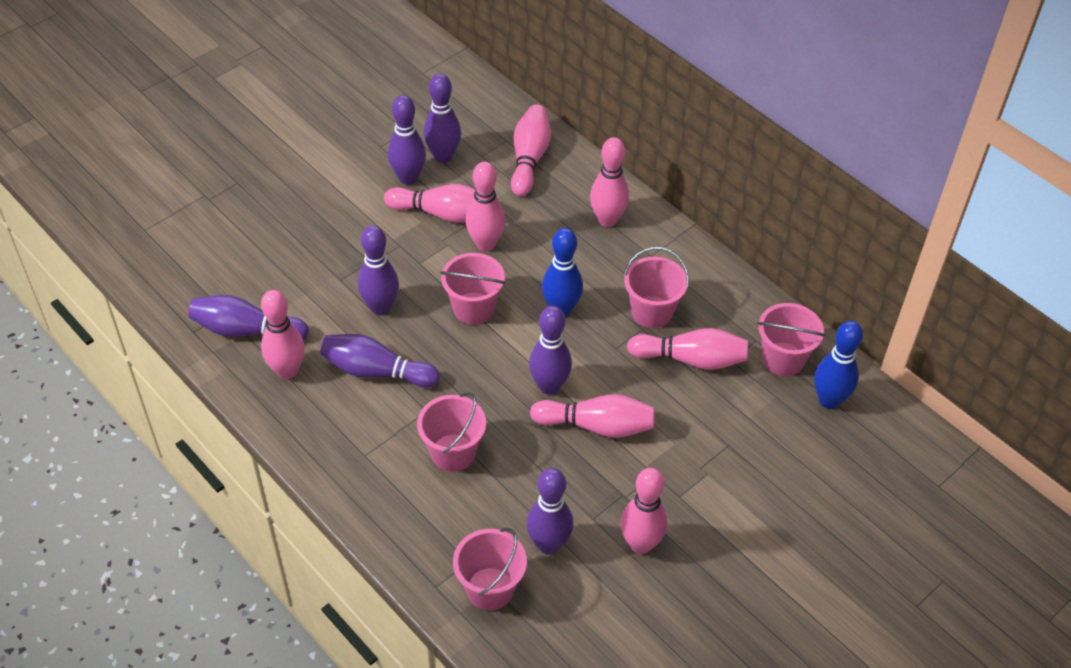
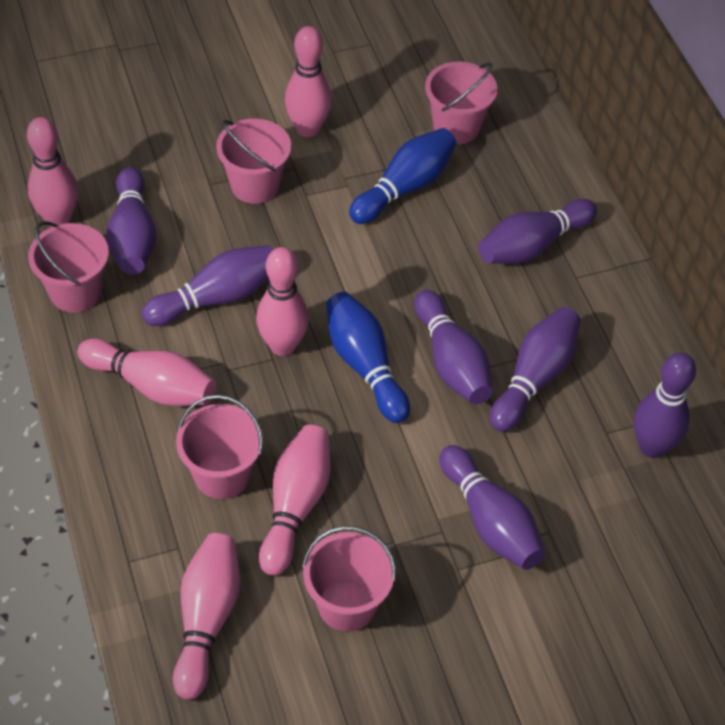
pink bowling pin: 8 -> 6

